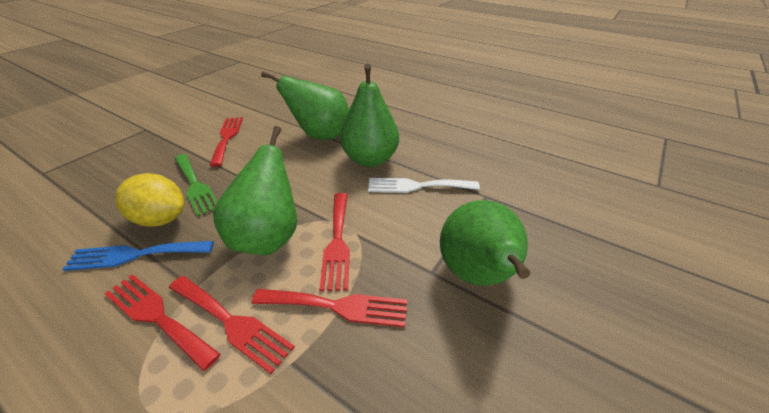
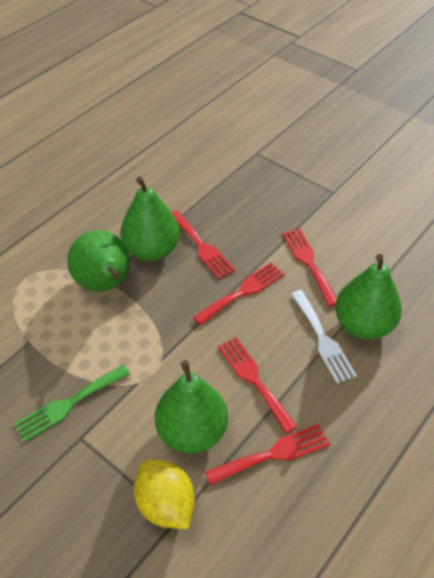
blue fork: 1 -> 0

